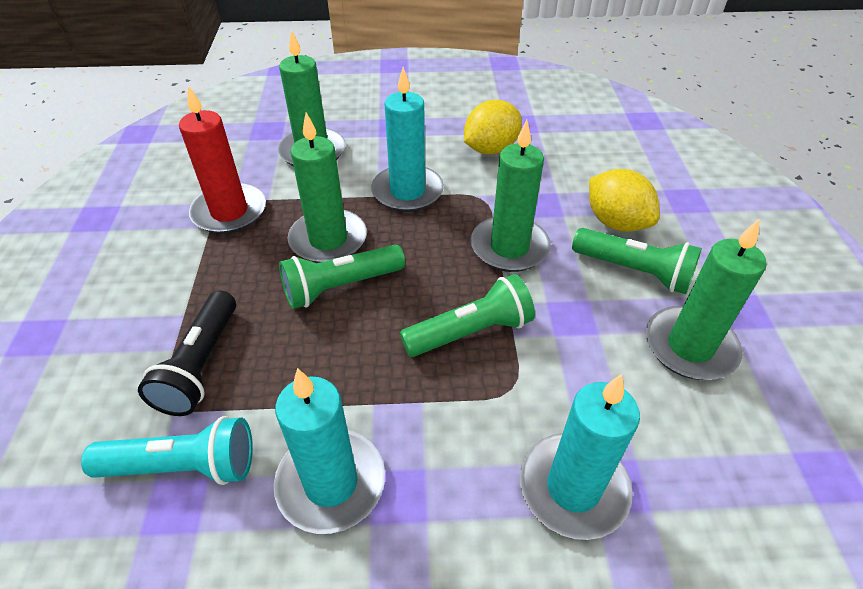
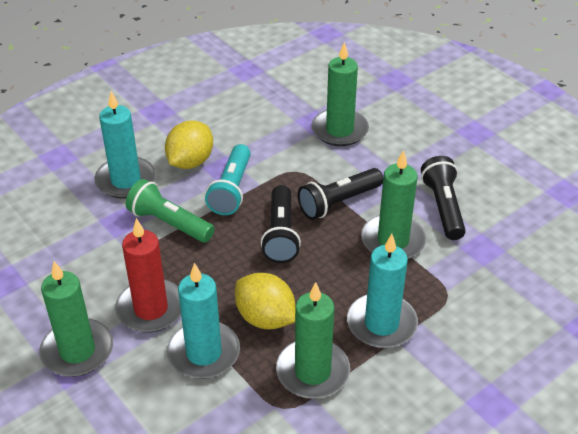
black flashlight: 1 -> 3
green flashlight: 3 -> 1

